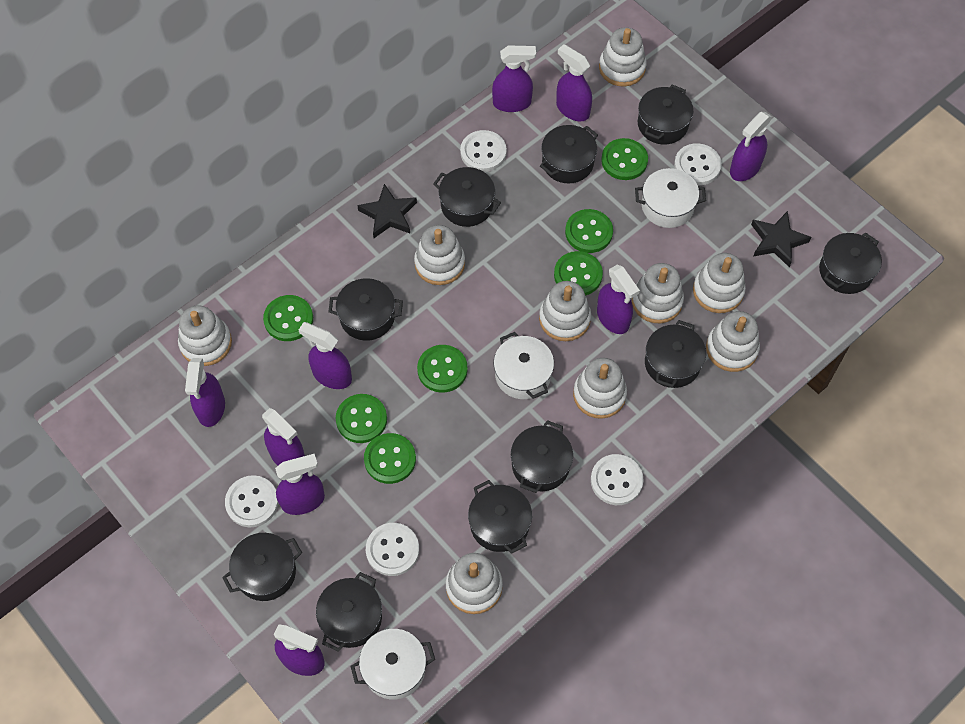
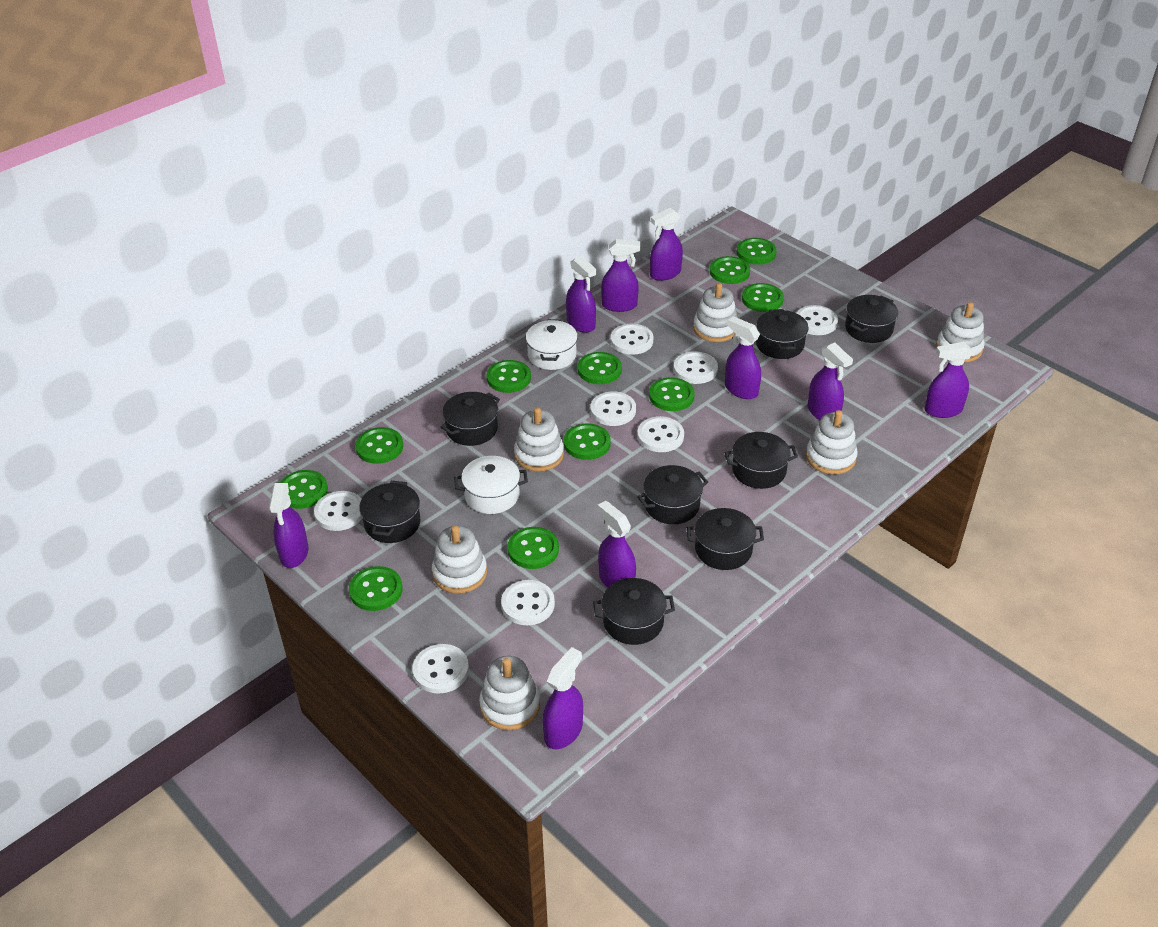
black pot: 10 -> 8
black star: 2 -> 0
green button: 7 -> 11
white button: 5 -> 8
white pot: 3 -> 2
white stacking toy: 9 -> 6

